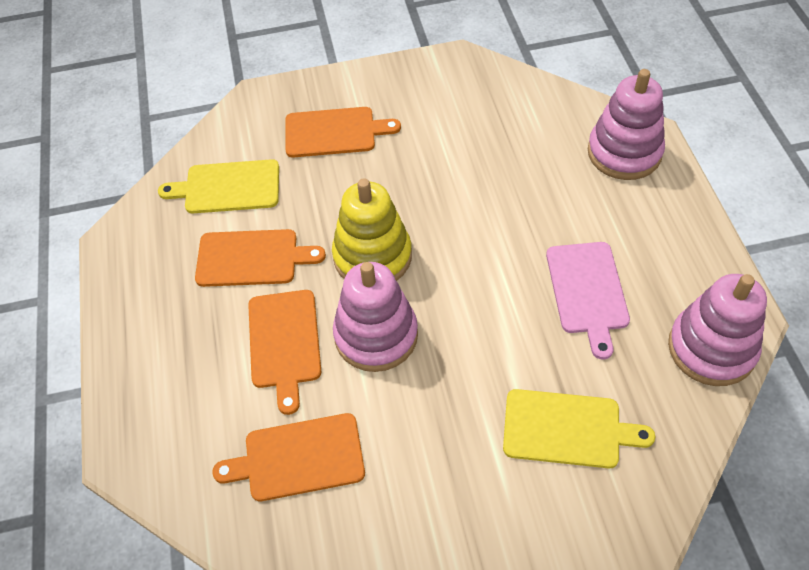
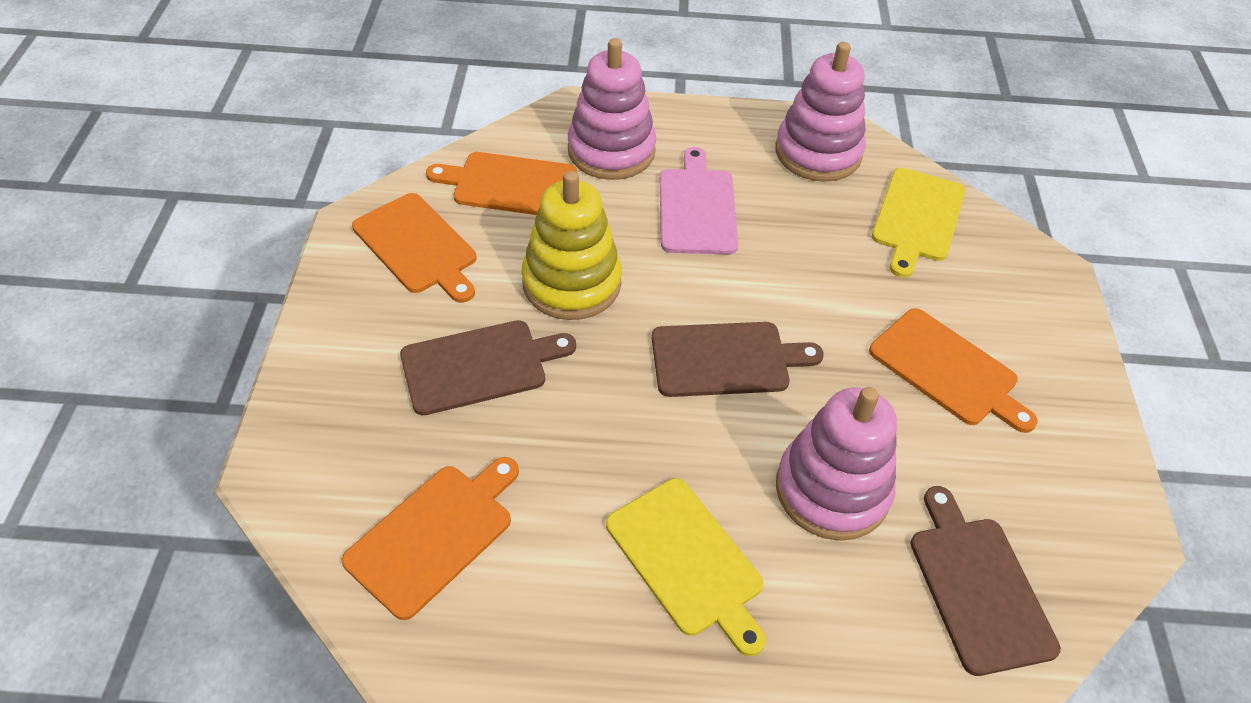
brown cutting board: 0 -> 3

